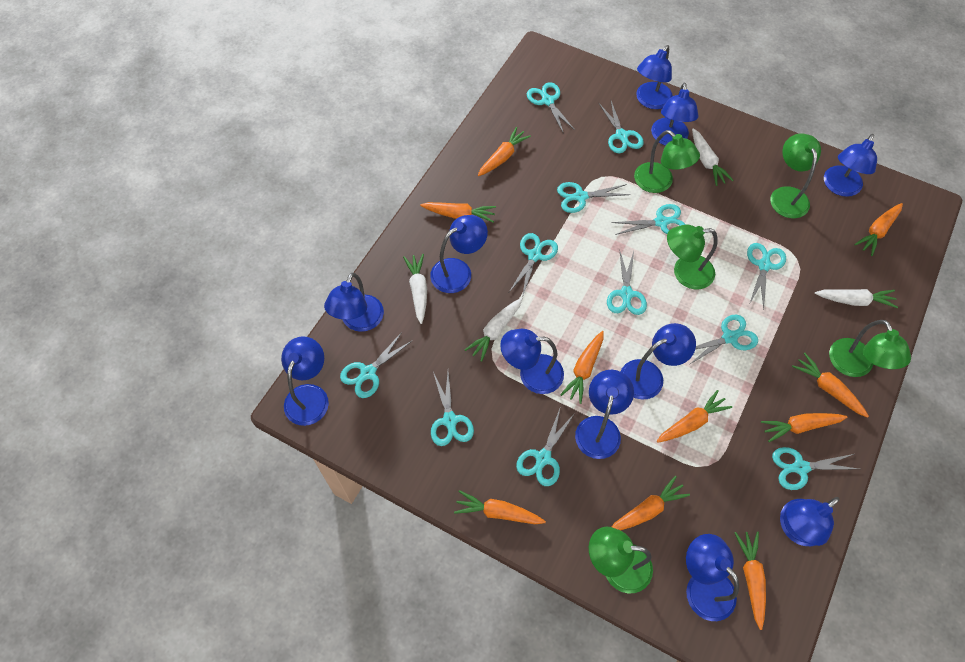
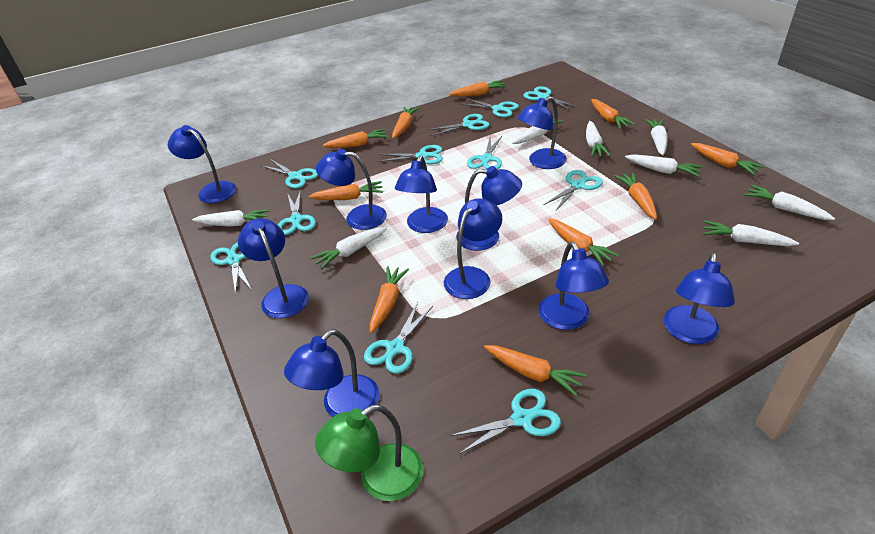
blue lamp: 11 -> 10
green lamp: 5 -> 1
turquoise scissors: 12 -> 11
white carrot: 4 -> 8

